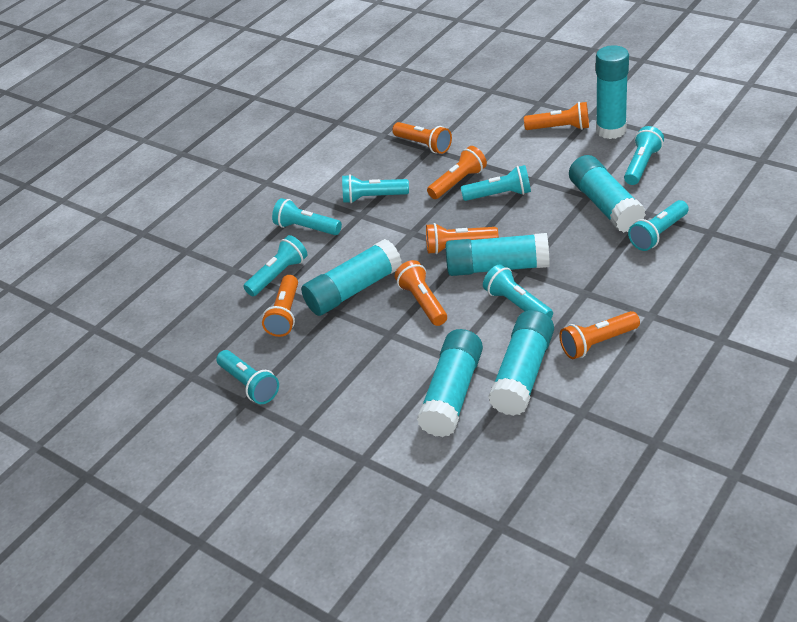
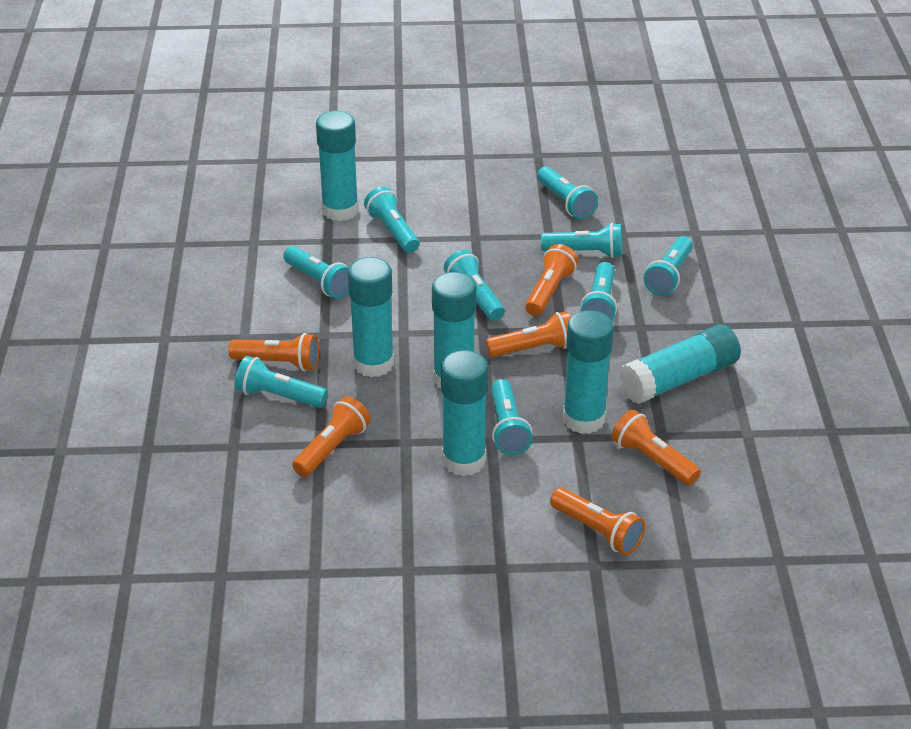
orange flashlight: 7 -> 6
turquoise flashlight: 8 -> 9

